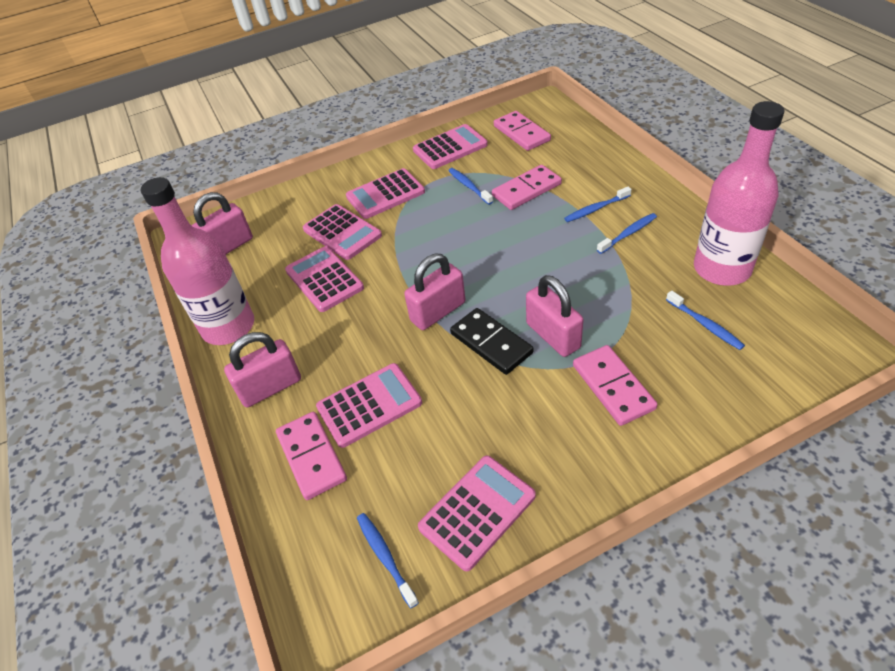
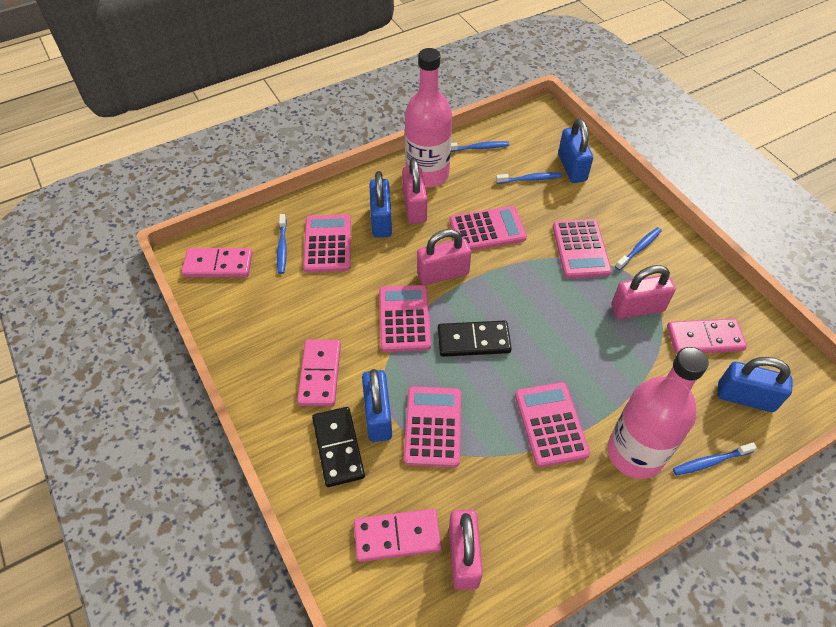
black domino: 1 -> 2
blue padlock: 0 -> 4

